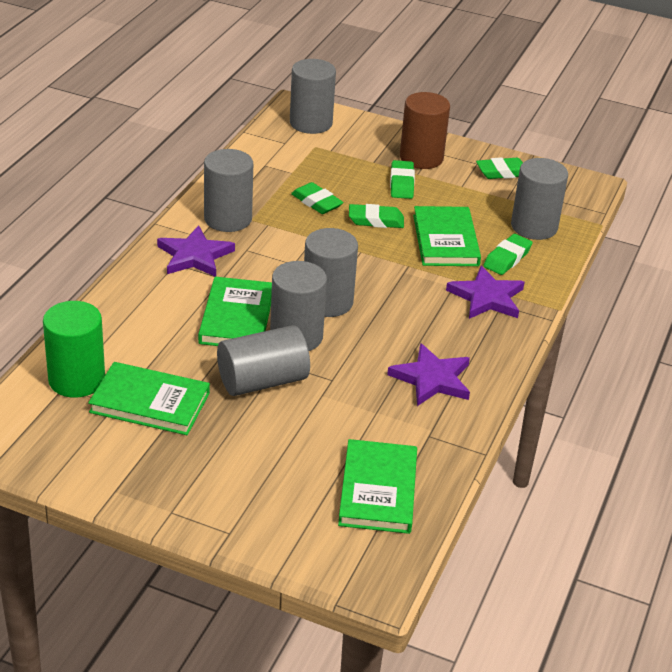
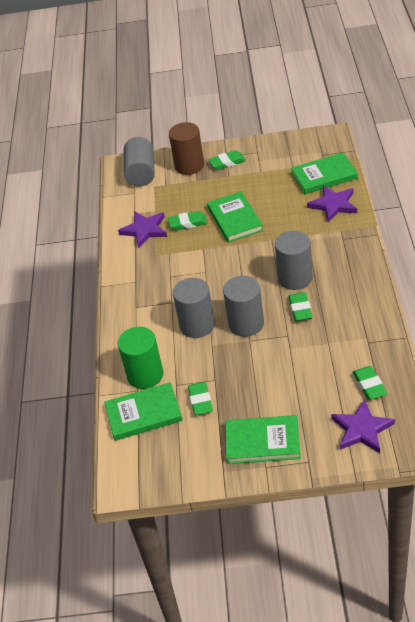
grey cylinder: 6 -> 4

